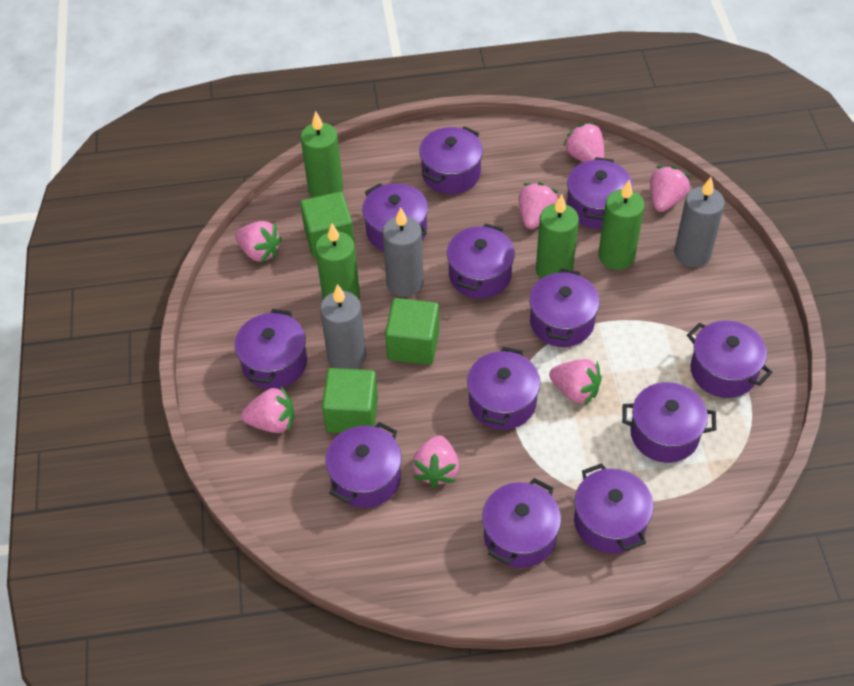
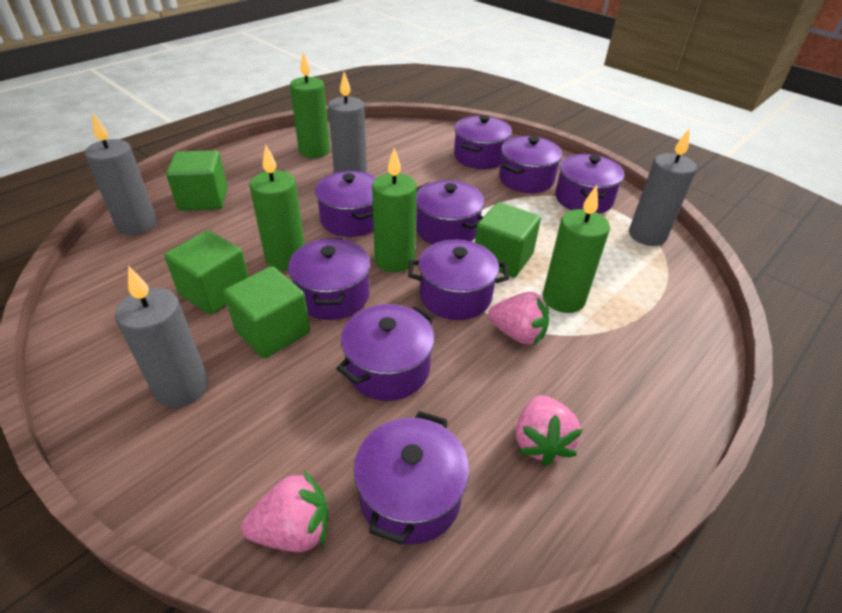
green cube: 3 -> 4
grey candle: 3 -> 4
pink strawberry: 7 -> 3
purple pot: 12 -> 9

